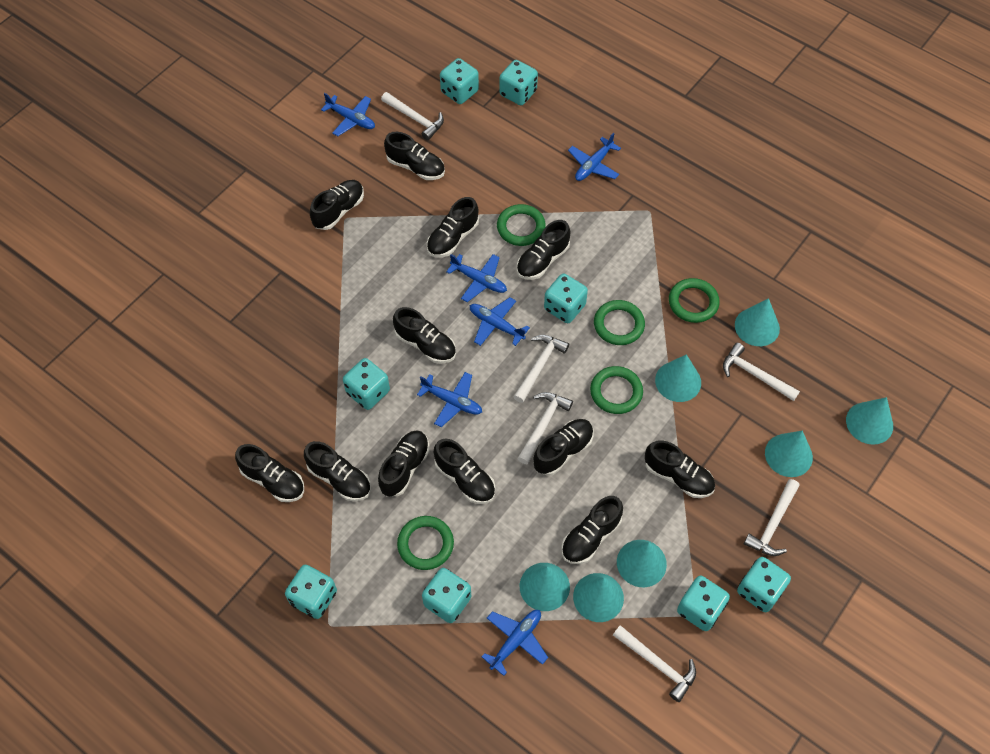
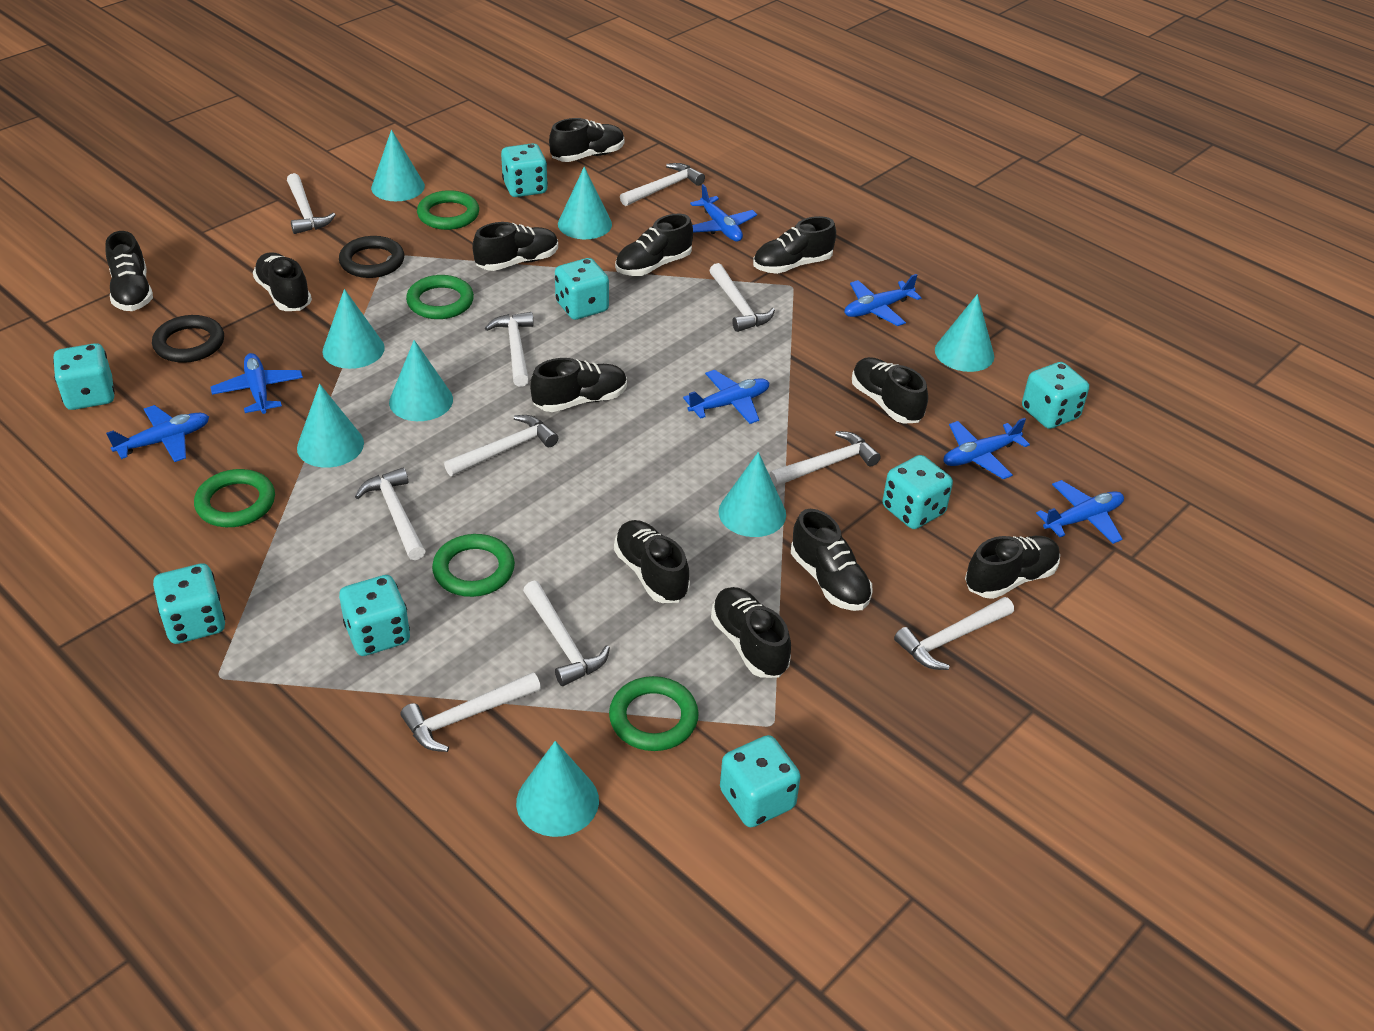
black ring: 0 -> 2
blue plane: 6 -> 7
turquoise cone: 7 -> 8
white hammer: 6 -> 10

